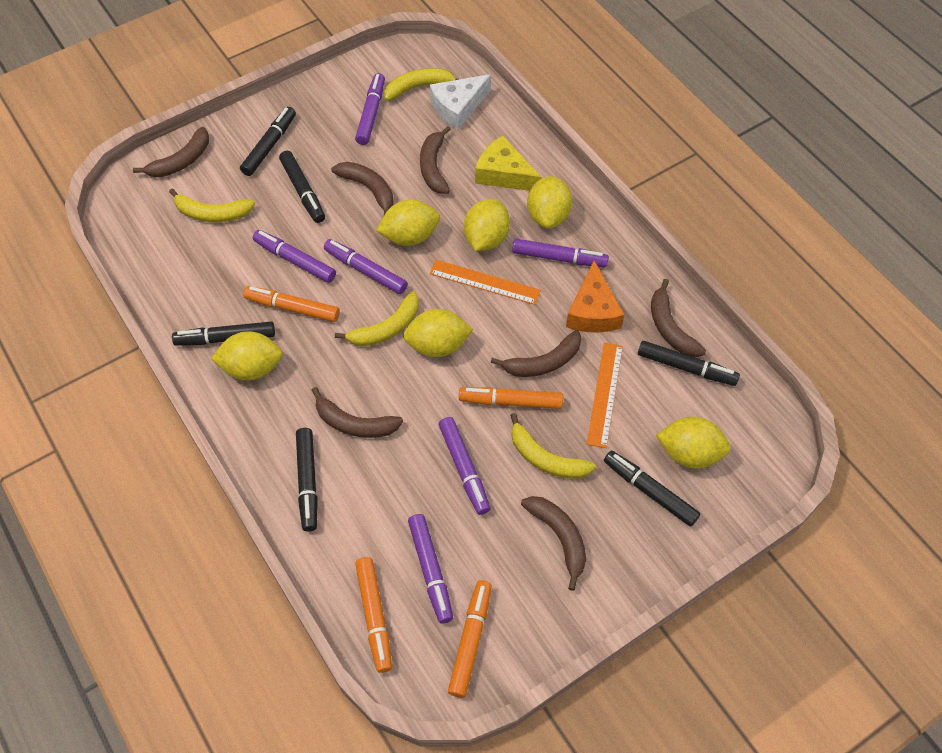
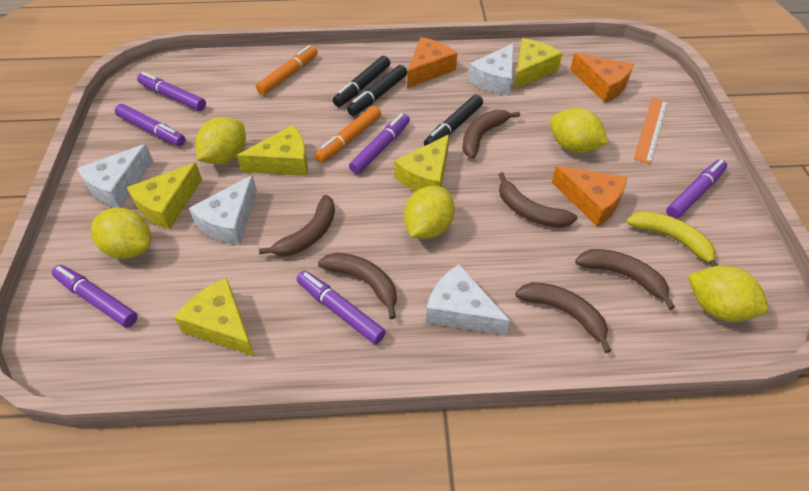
black marker: 6 -> 3
brown banana: 7 -> 6
orange cheese: 1 -> 3
orange marker: 4 -> 2
orange ruler: 2 -> 1
white cheese: 1 -> 4
yellow banana: 4 -> 1
yellow cheese: 1 -> 5
yellow lemon: 6 -> 5

